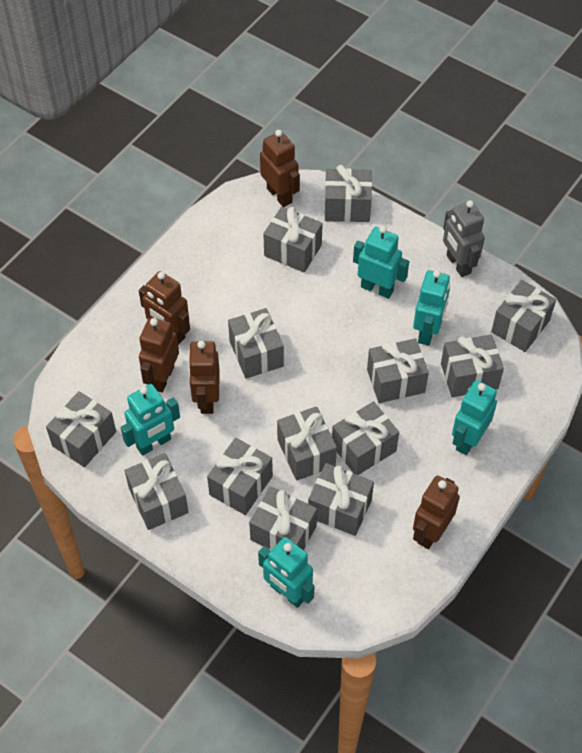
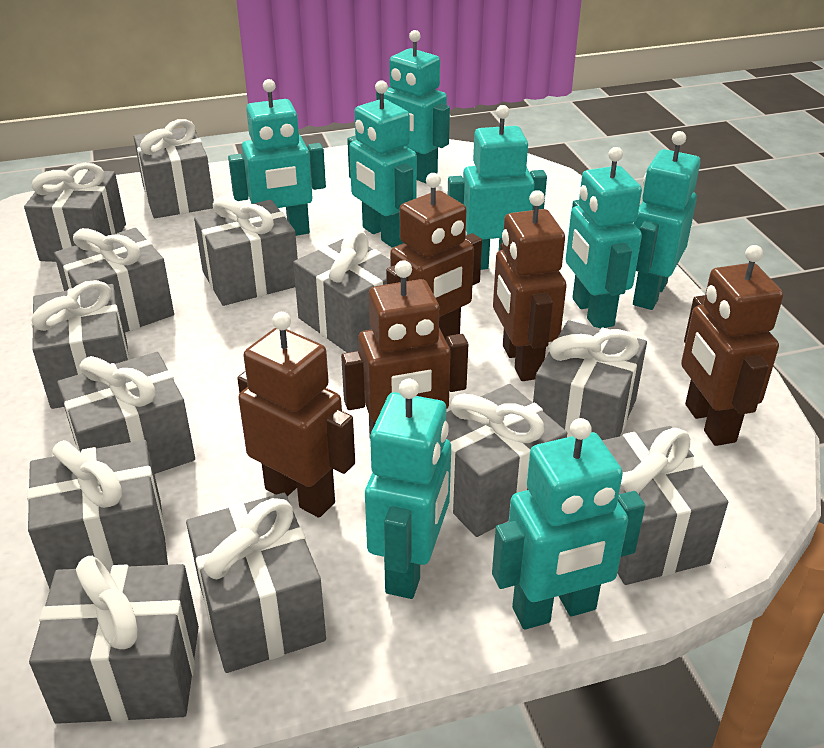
grey robot: 1 -> 0
turquoise robot: 5 -> 8

